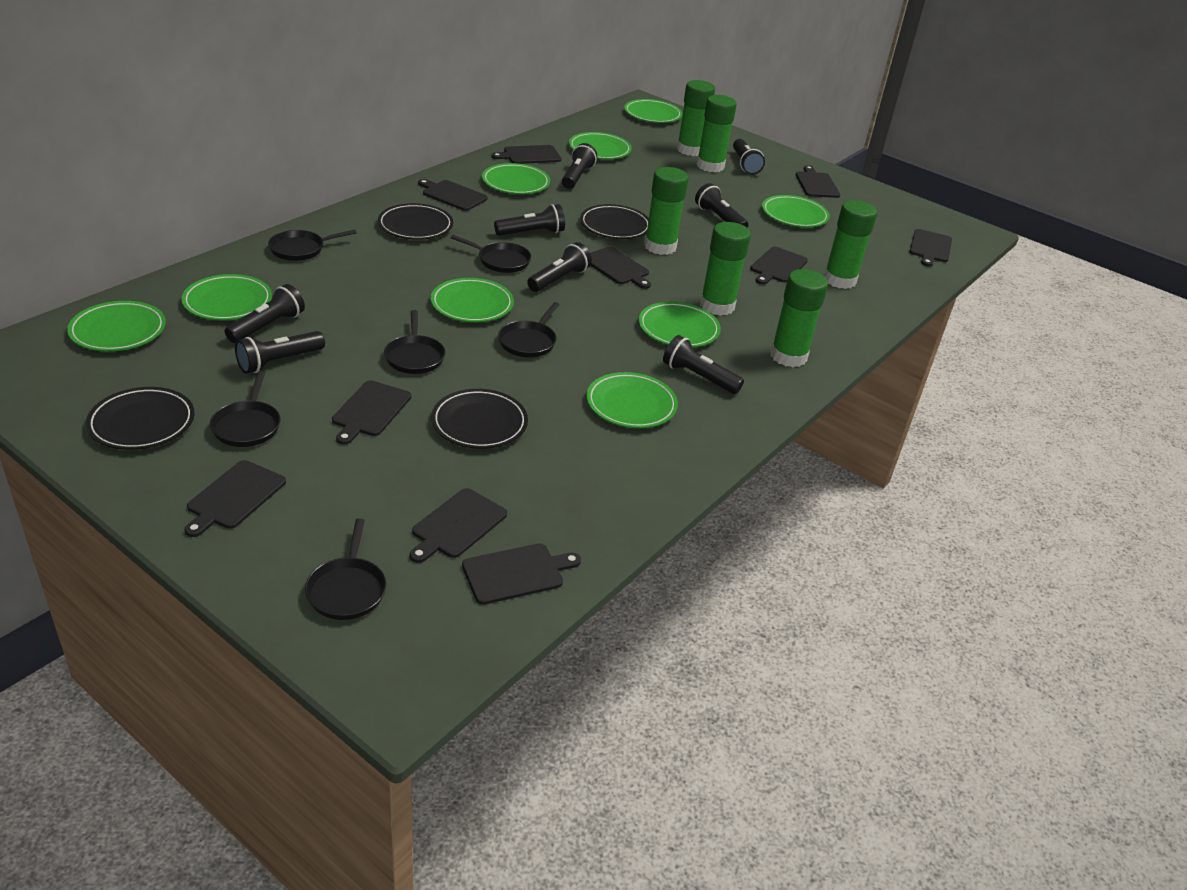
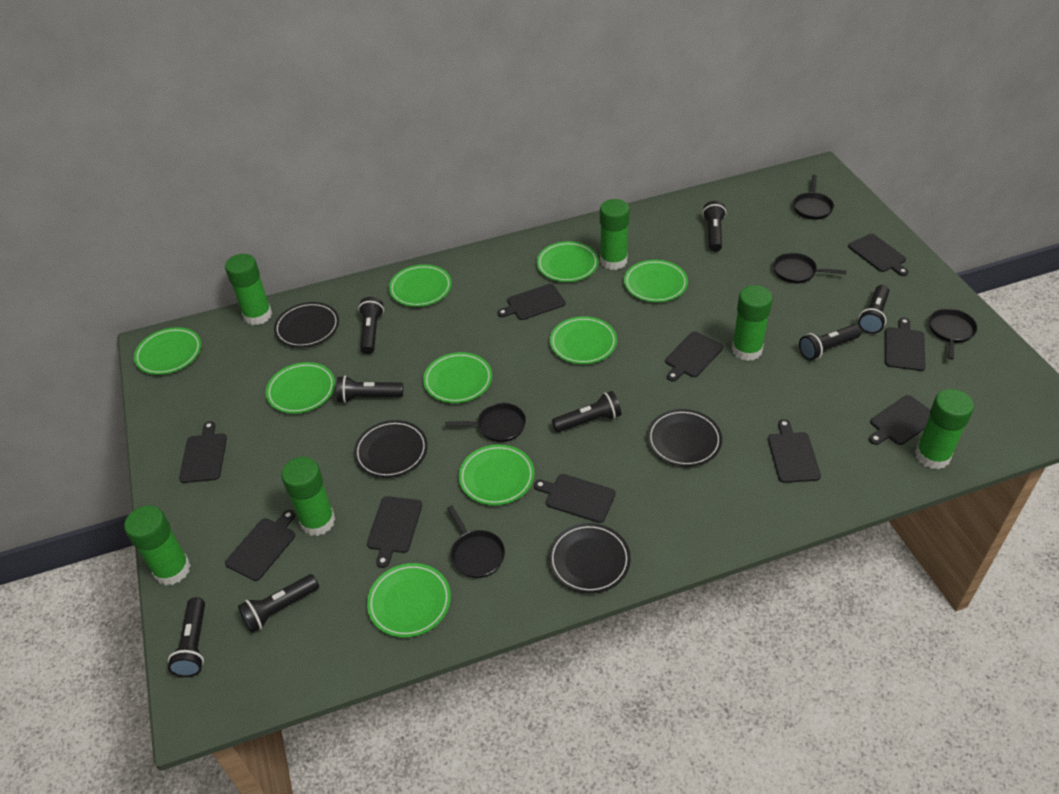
black pan: 6 -> 5

